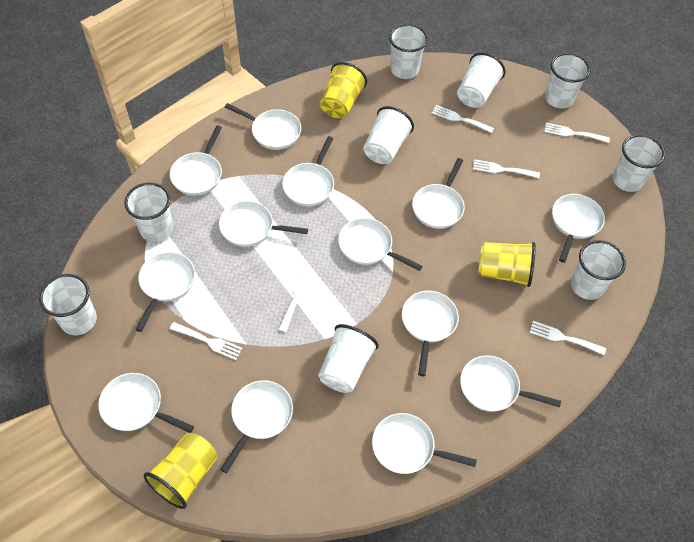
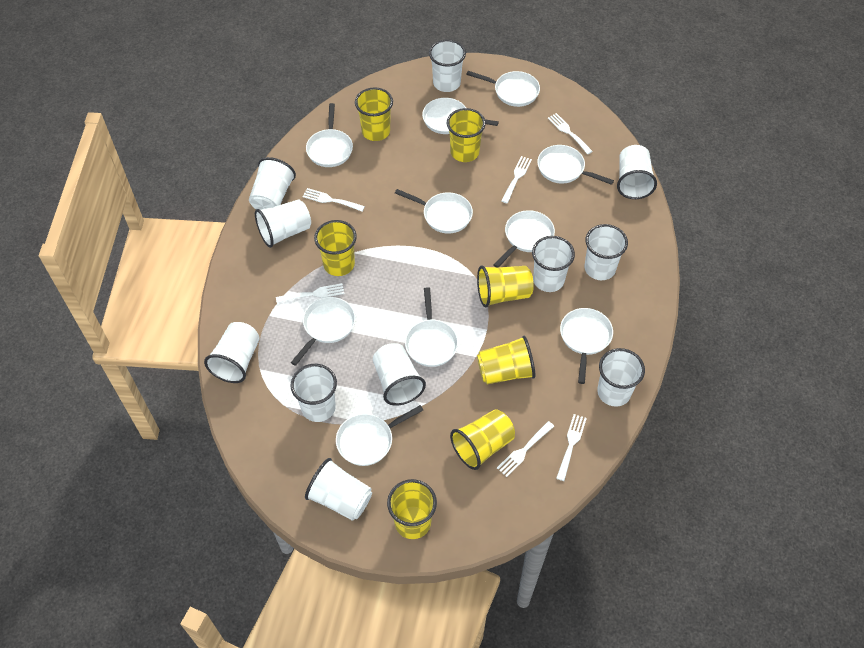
white cup: 9 -> 11
white pan: 13 -> 10
yellow cup: 3 -> 7

